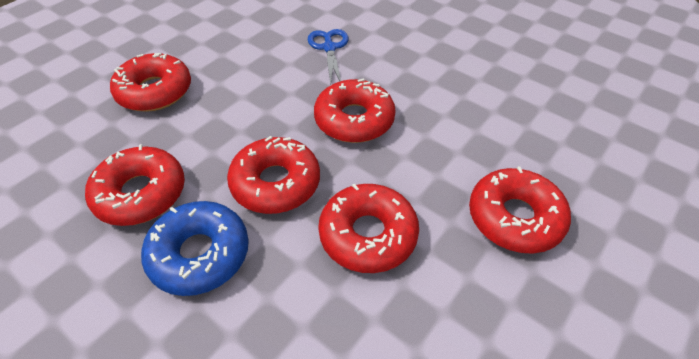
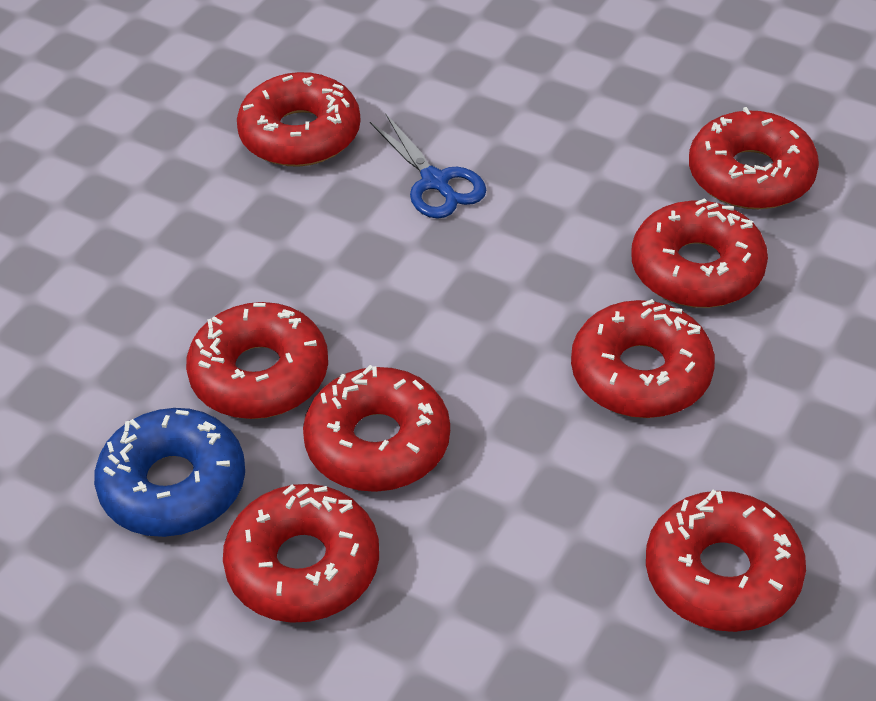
red donut: 6 -> 8

